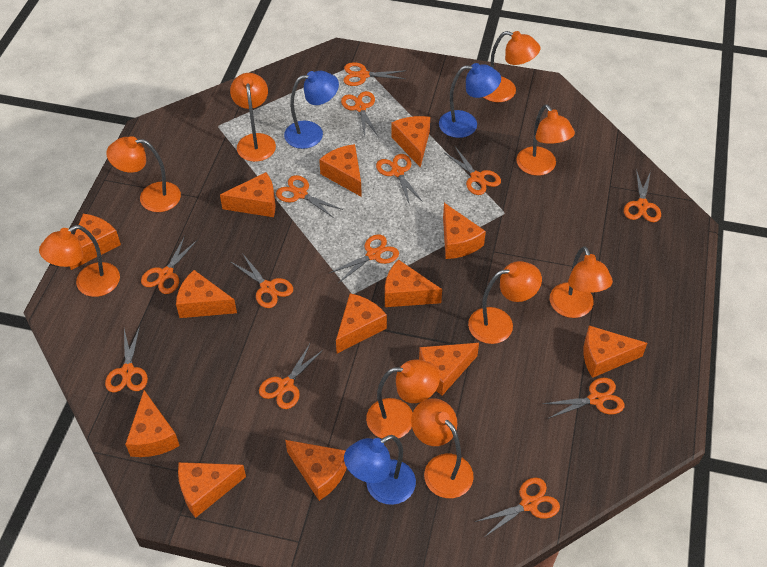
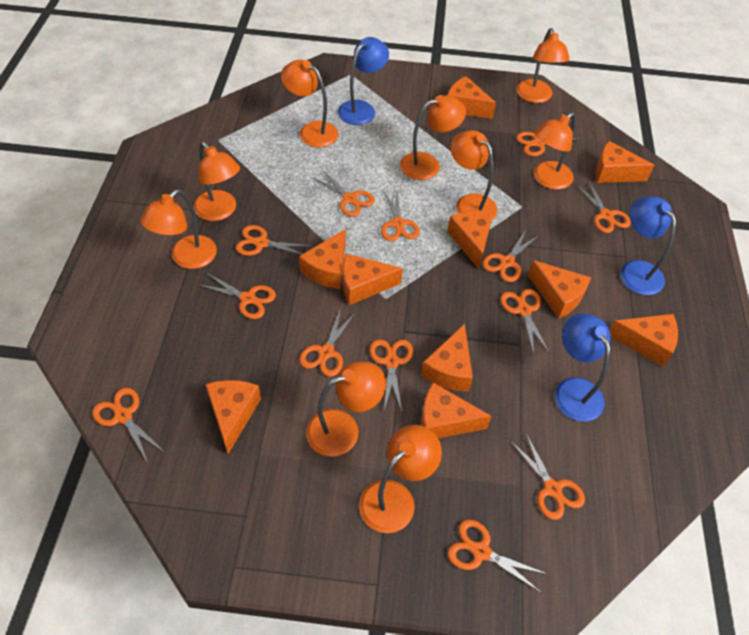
orange cheese: 13 -> 10

